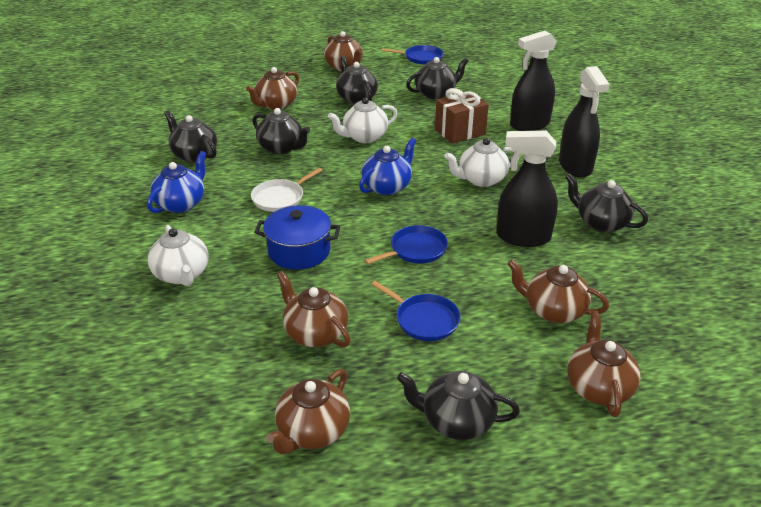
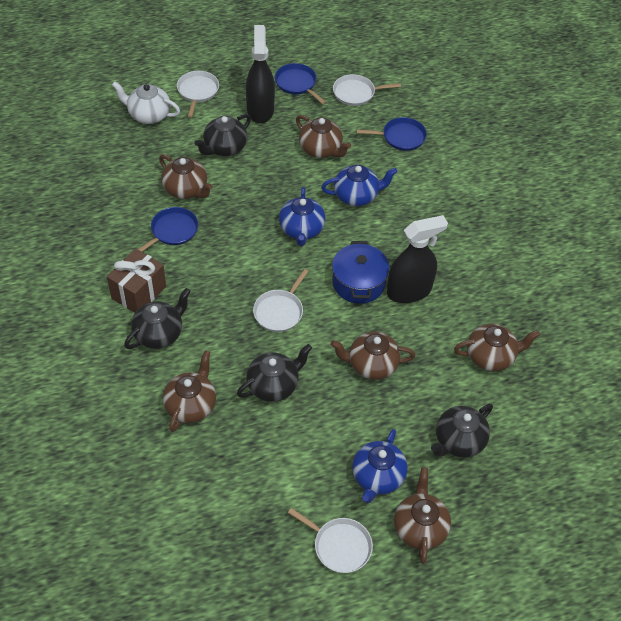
black spray bottle: 3 -> 2
black teapot: 6 -> 4
blue teapot: 2 -> 3
white pan: 1 -> 4
white teapot: 3 -> 1

